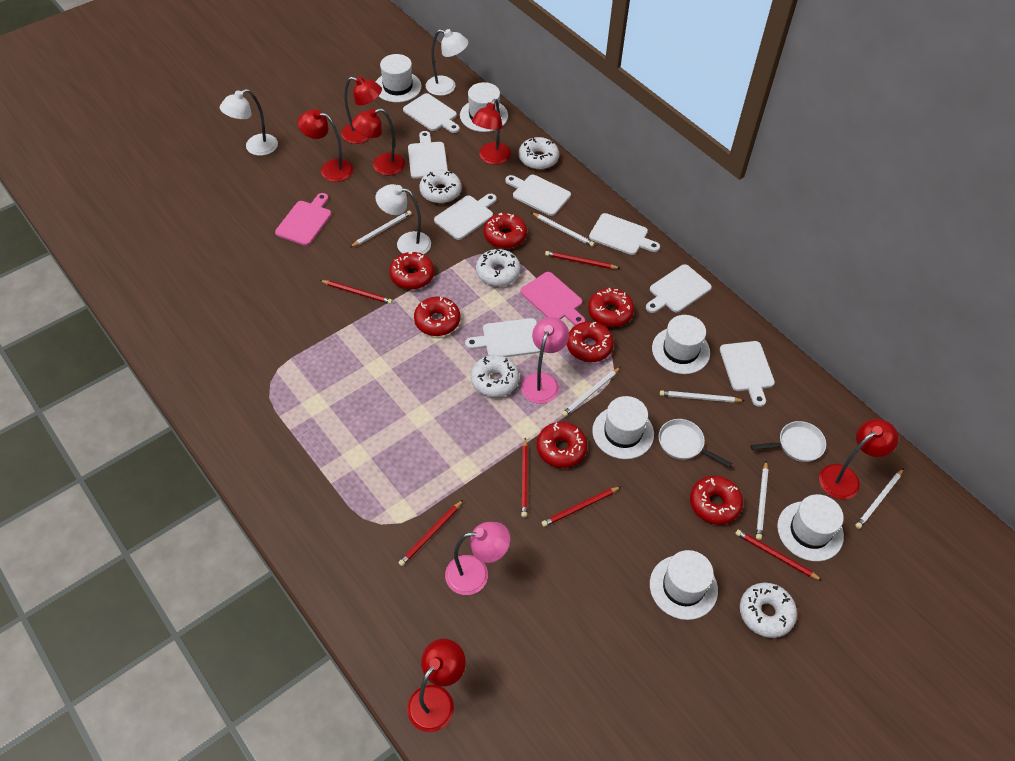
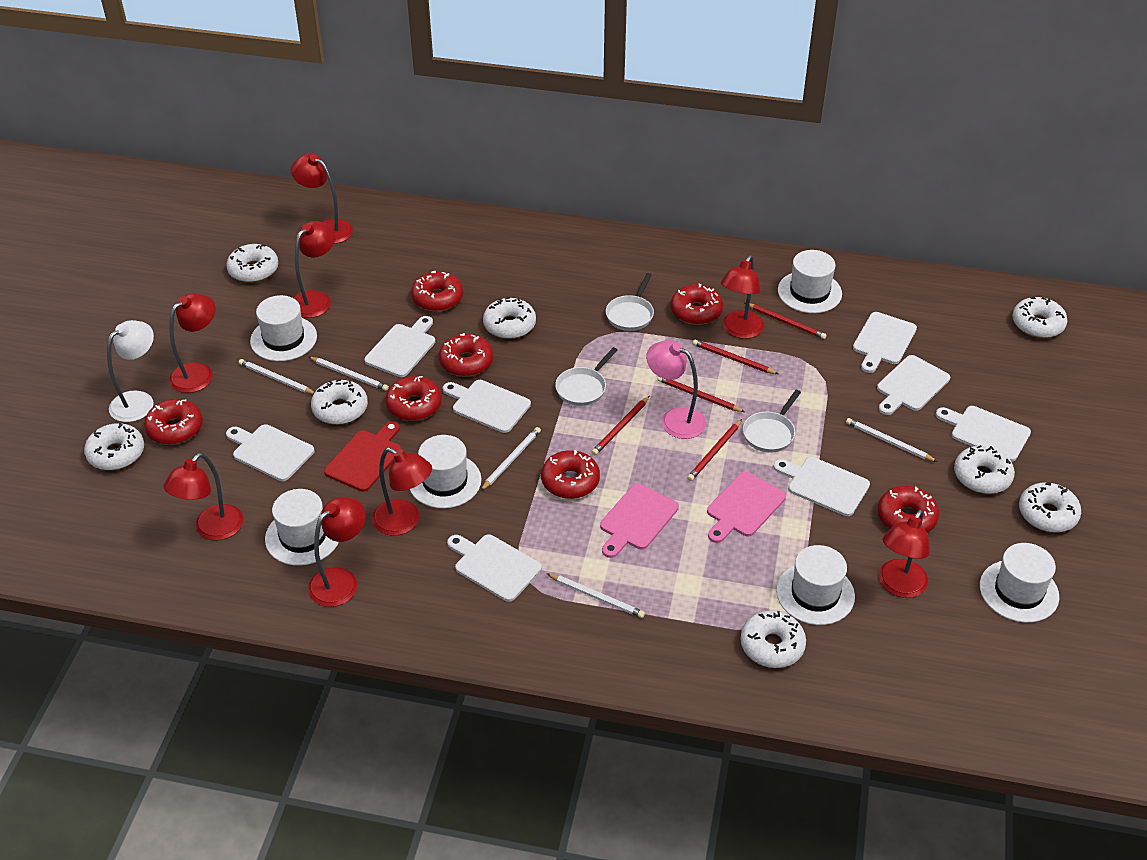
pink lamp: 2 -> 1
red cutting board: 0 -> 1
red lamp: 6 -> 8
red pencil: 6 -> 5
white donut: 5 -> 8
white lamp: 3 -> 1
white pan: 2 -> 3
white pencil: 6 -> 5

